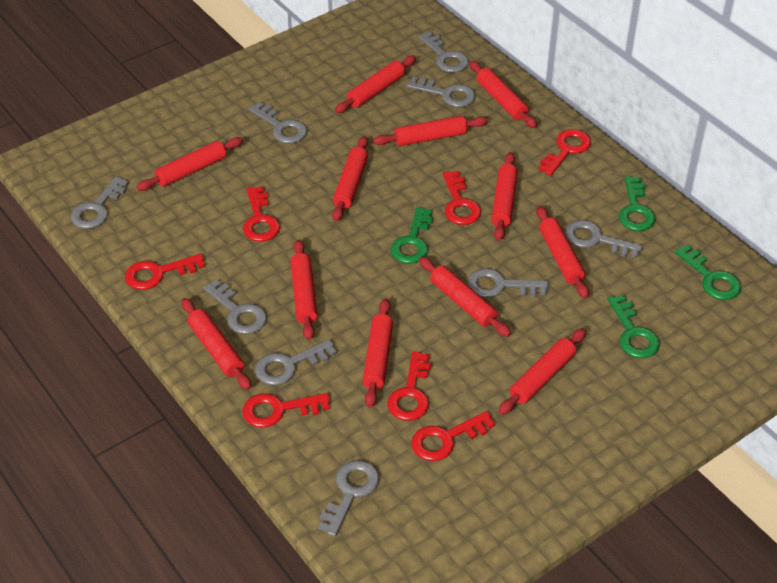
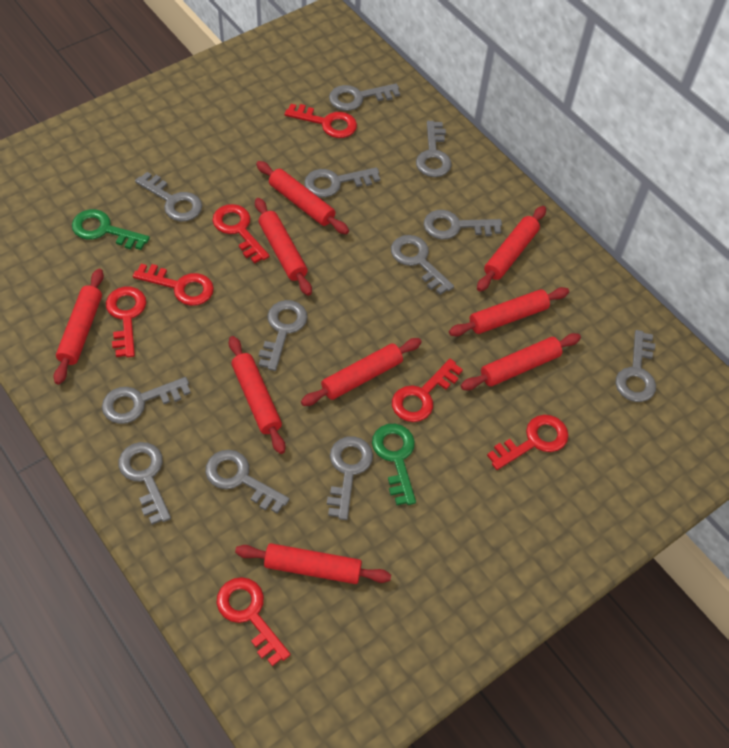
green key: 4 -> 2
grey key: 9 -> 12
red rolling pin: 12 -> 9

